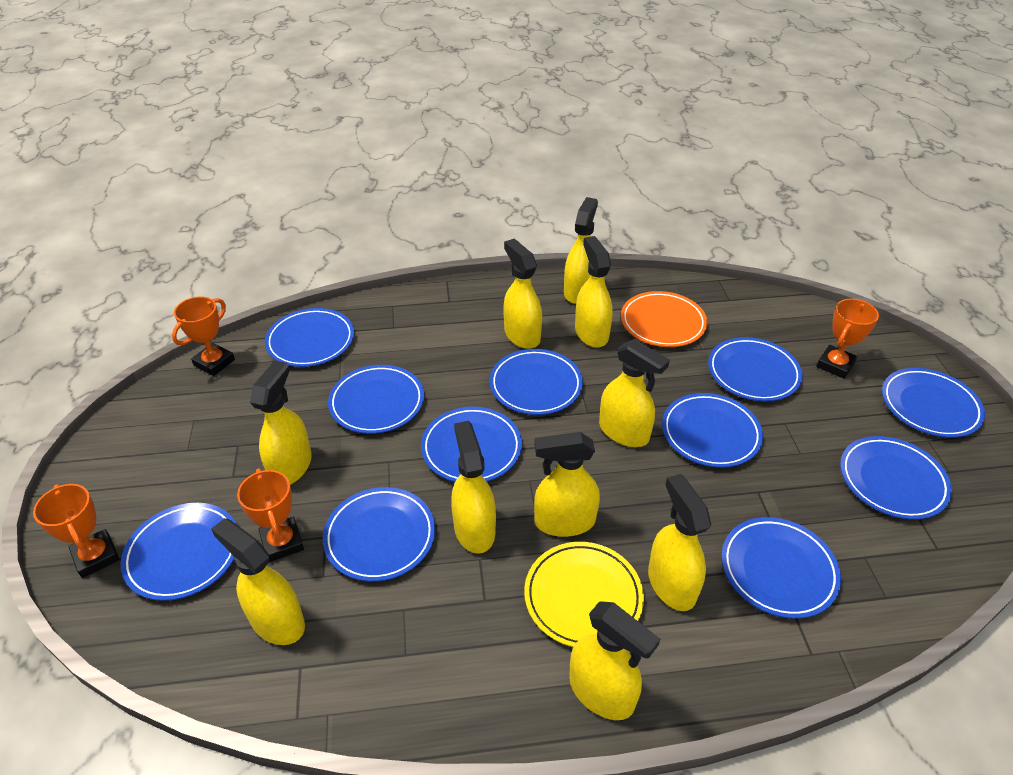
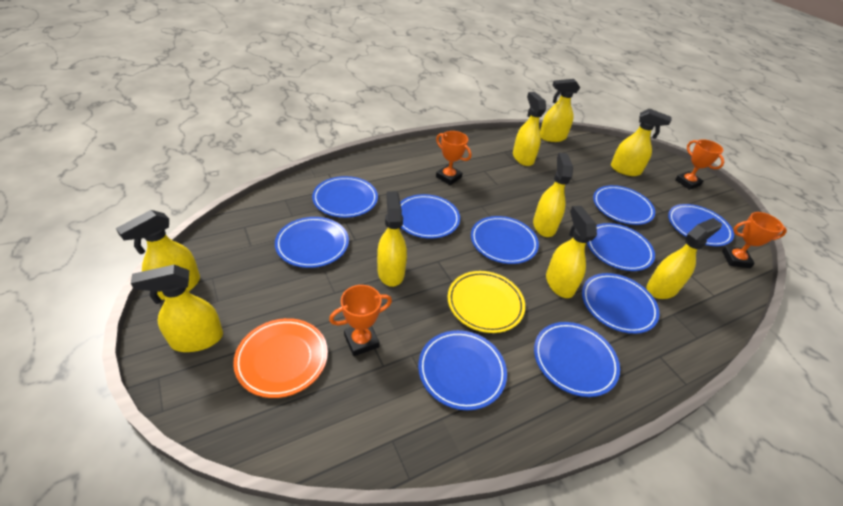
blue plate: 11 -> 10
yellow spray bottle: 10 -> 9

